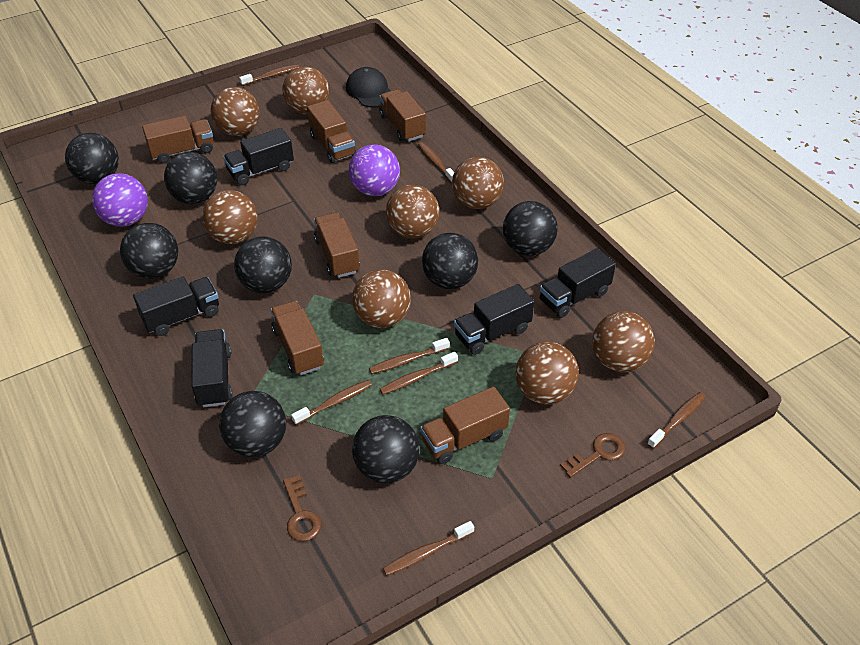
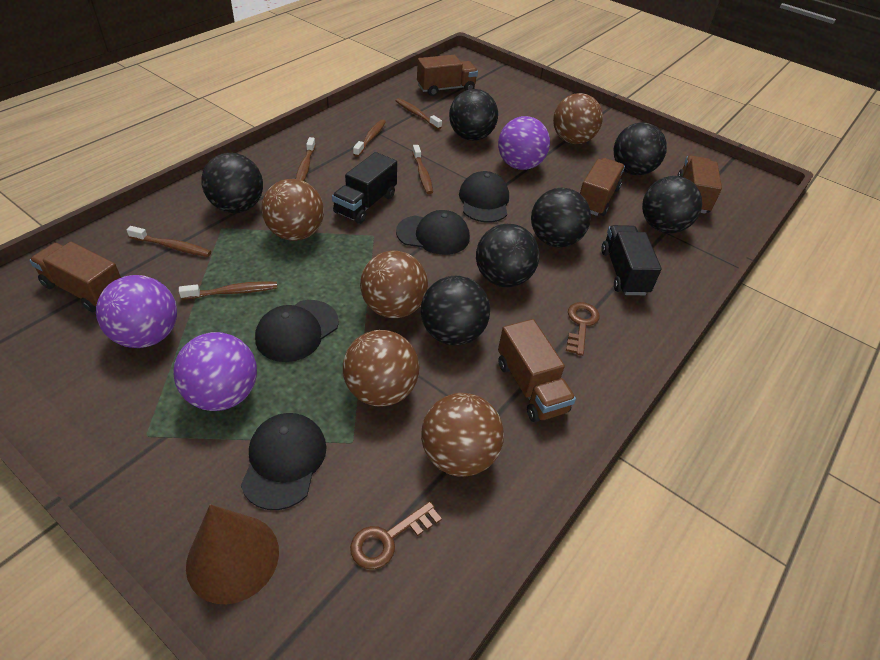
black ball: 8 -> 7
black cap: 1 -> 4
black truck: 5 -> 2
brown ball: 8 -> 5
brown cone: 0 -> 1
brown toothbrush: 7 -> 6
brown truck: 6 -> 5
purple ball: 2 -> 3

